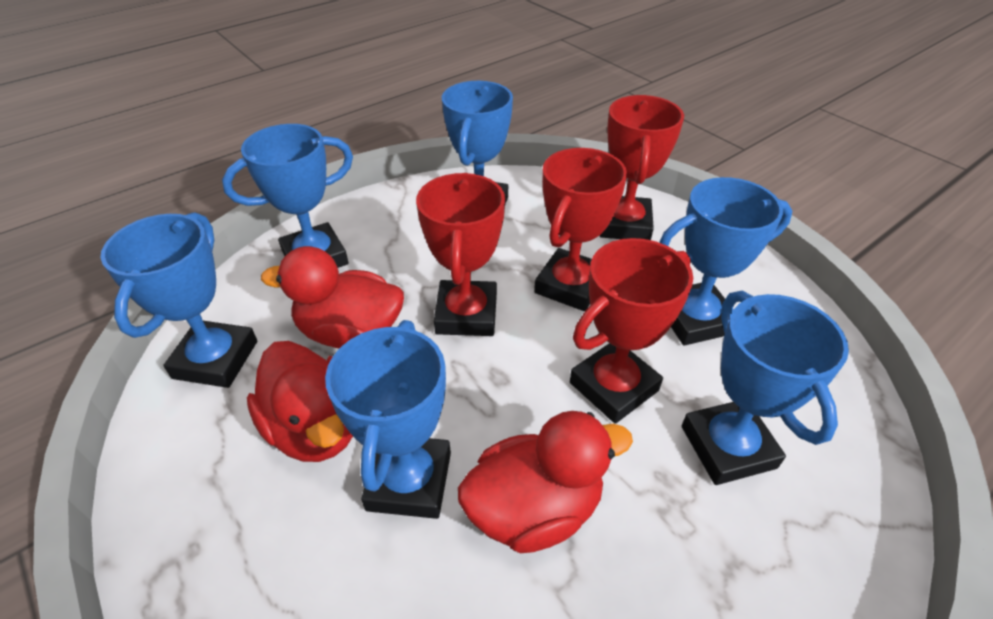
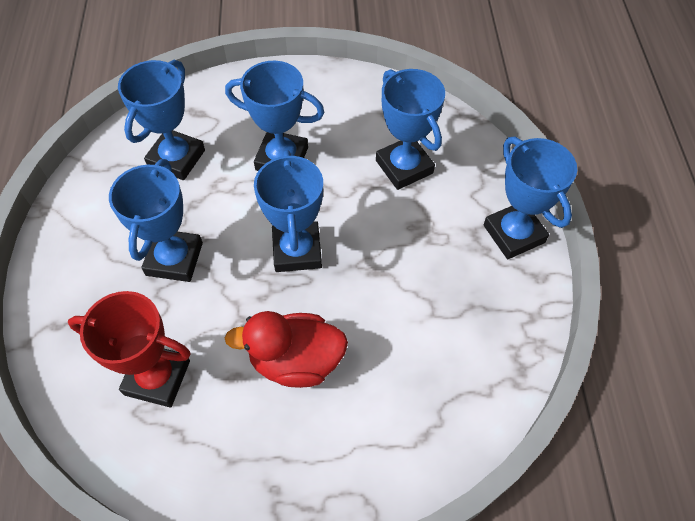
red duck: 3 -> 1
red trophy: 4 -> 1

